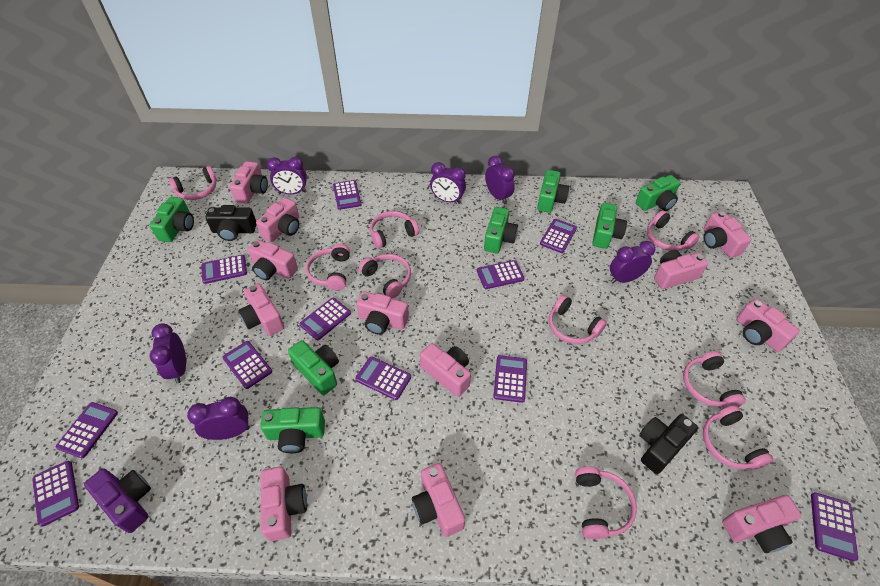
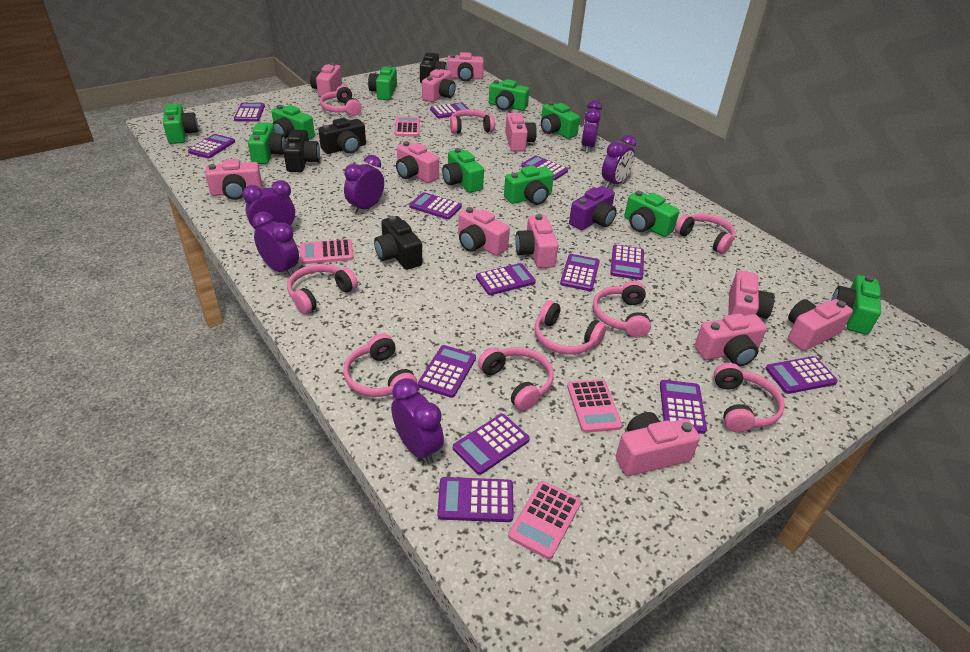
black camera: 2 -> 4
green camera: 7 -> 10
pink calculator: 0 -> 4
purple calculator: 11 -> 13

